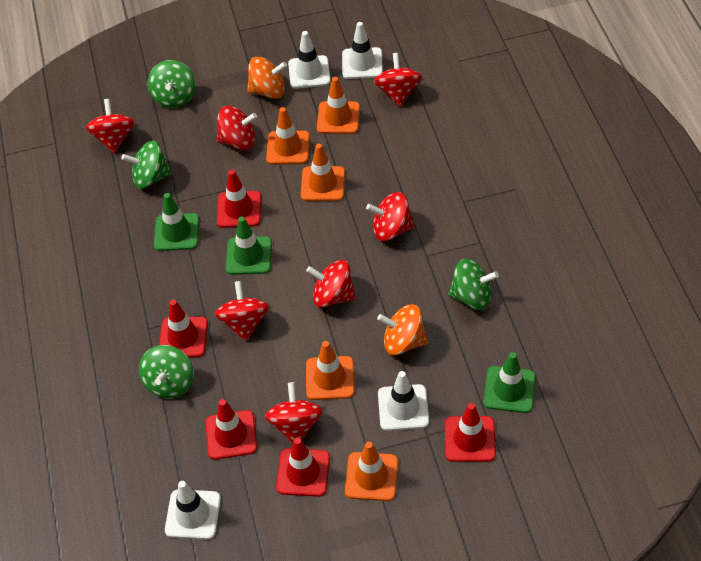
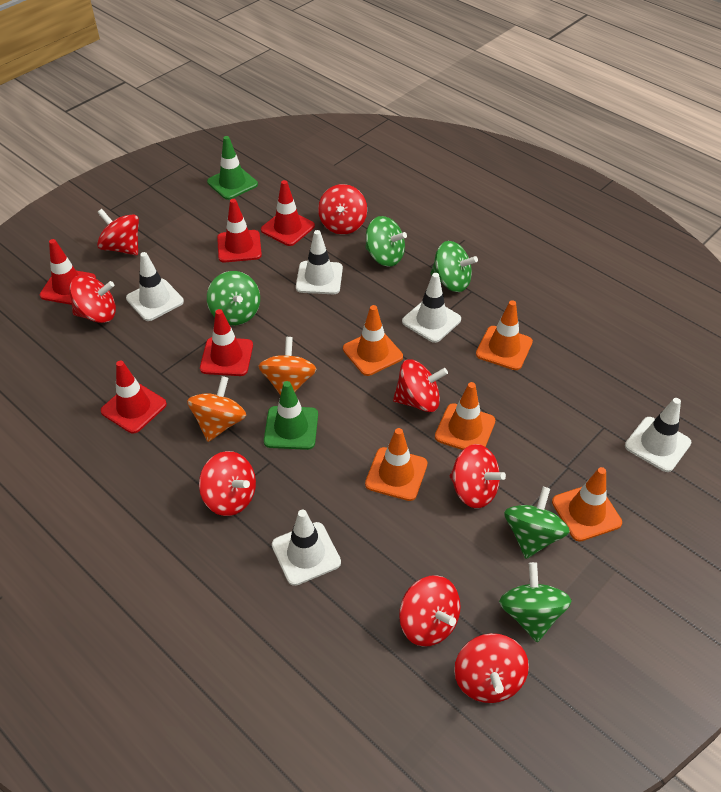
green spinning top: 4 -> 5
green traffic cone: 3 -> 2
red spinning top: 7 -> 8
white traffic cone: 4 -> 5

